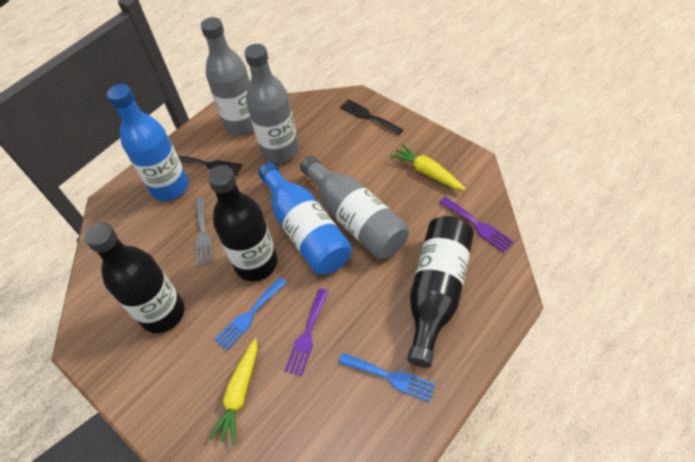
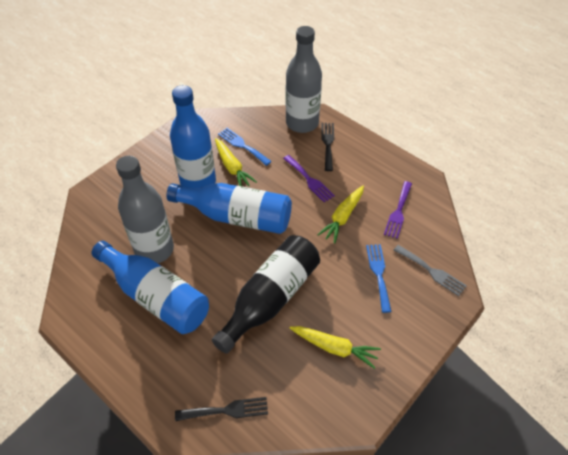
black bottle: 3 -> 1
blue bottle: 2 -> 3
grey bottle: 3 -> 2
yellow carrot: 2 -> 3

